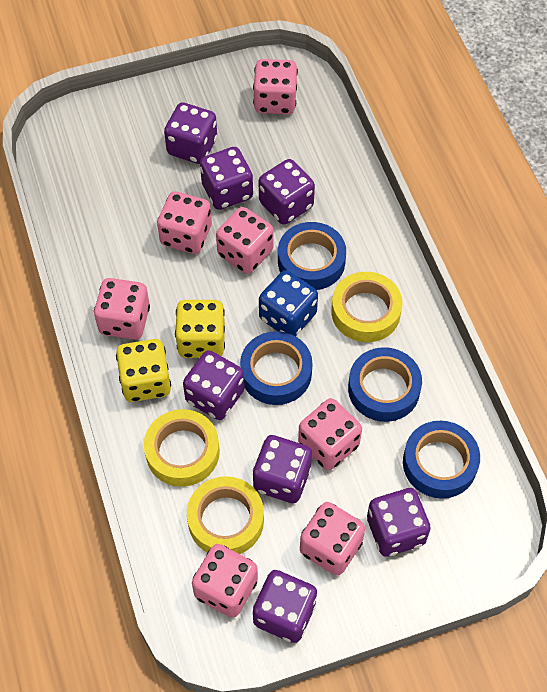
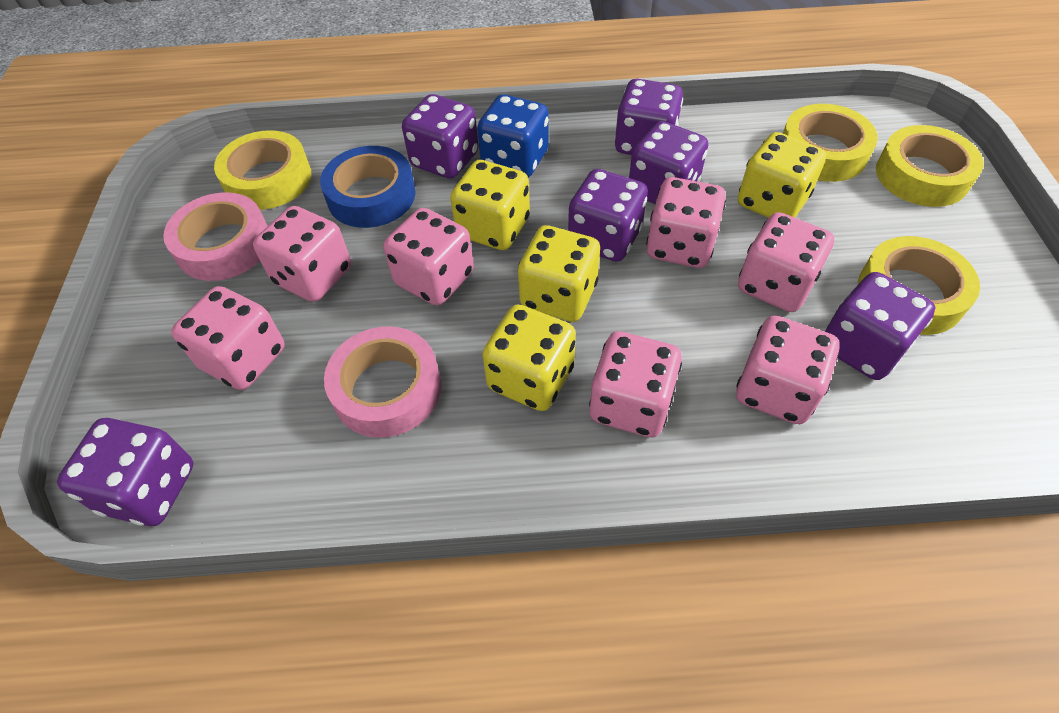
blue tape: 4 -> 1
pink tape: 0 -> 2
purple dice: 7 -> 6
yellow dice: 2 -> 4
yellow tape: 3 -> 4

